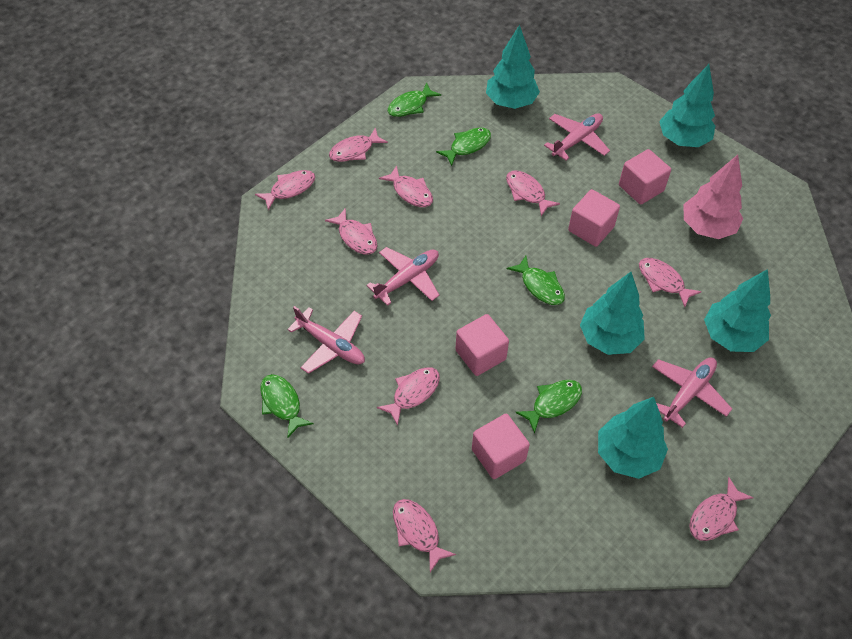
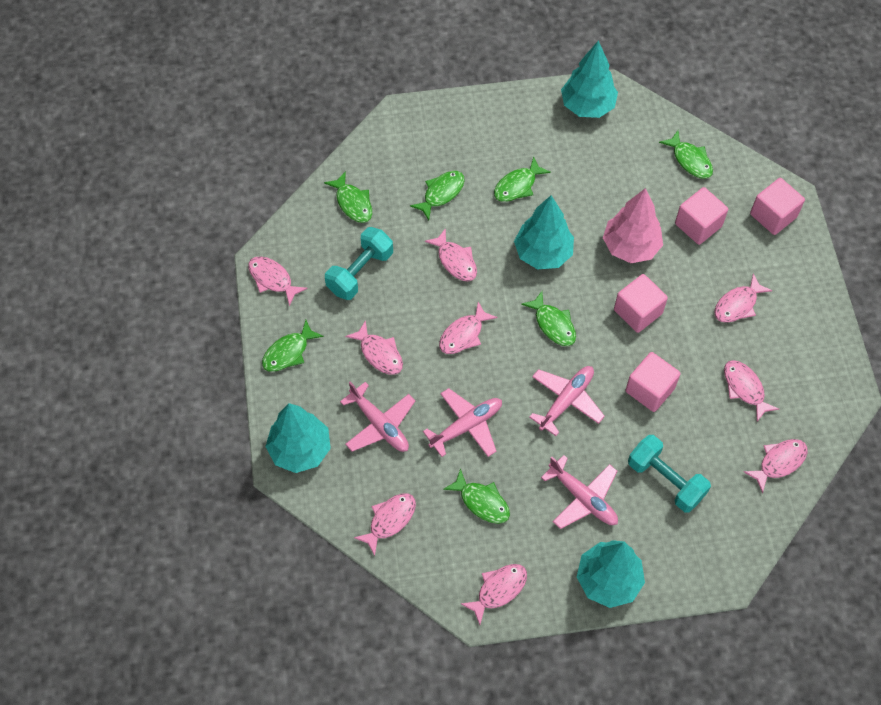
green fish: 5 -> 7
turquoise dumbbell: 0 -> 2
turquoise tree: 5 -> 4

